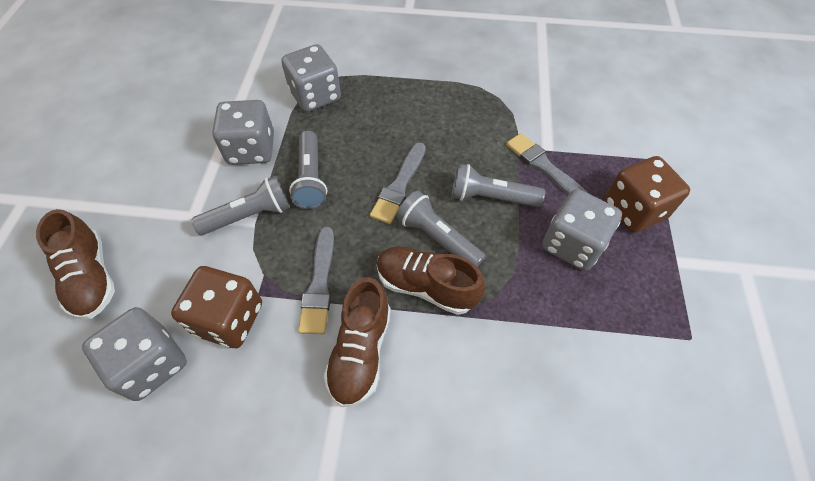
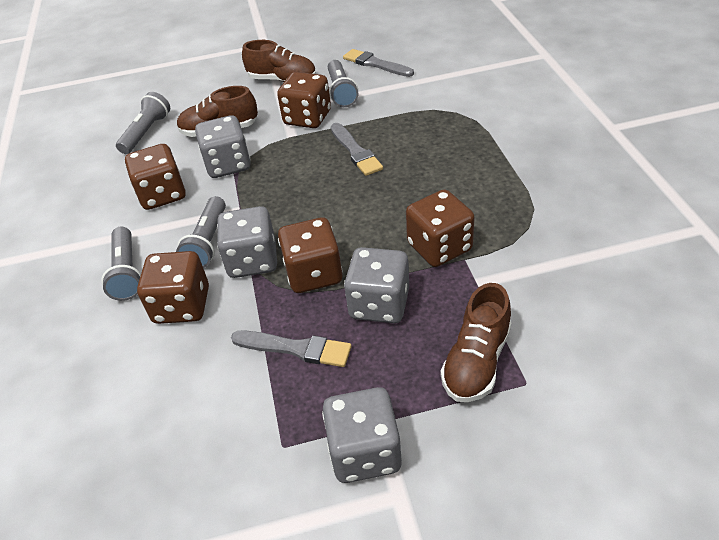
brown dice: 2 -> 5

